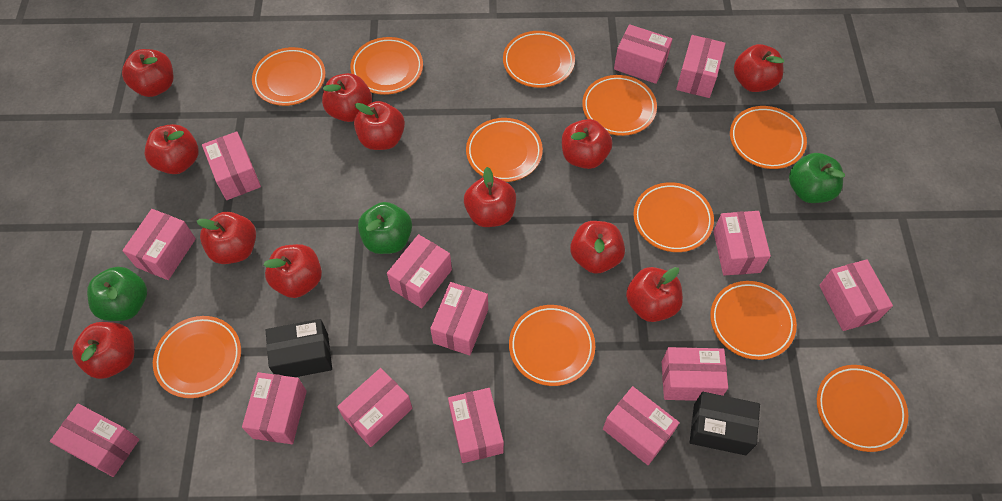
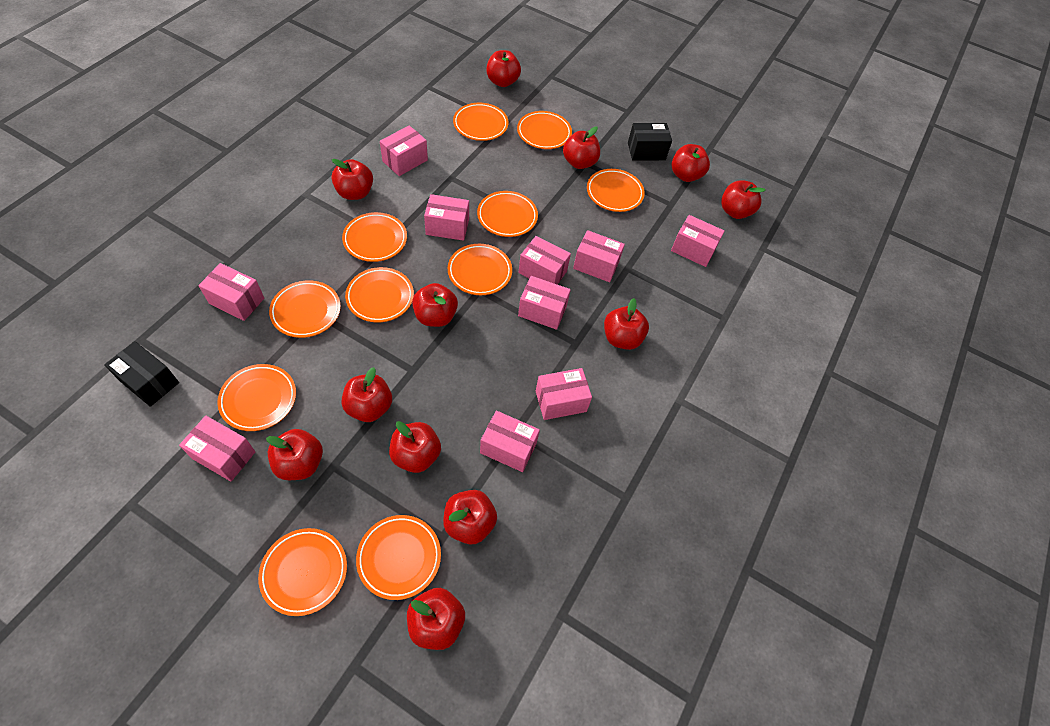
green apple: 3 -> 0
pink box: 14 -> 10

